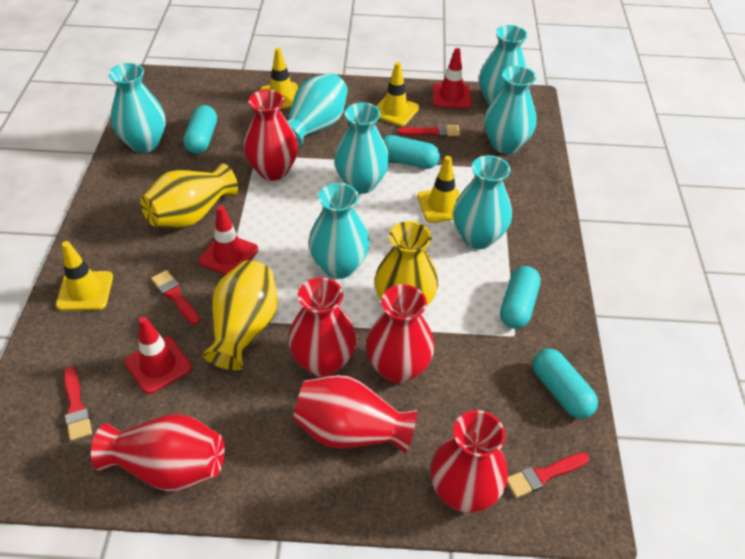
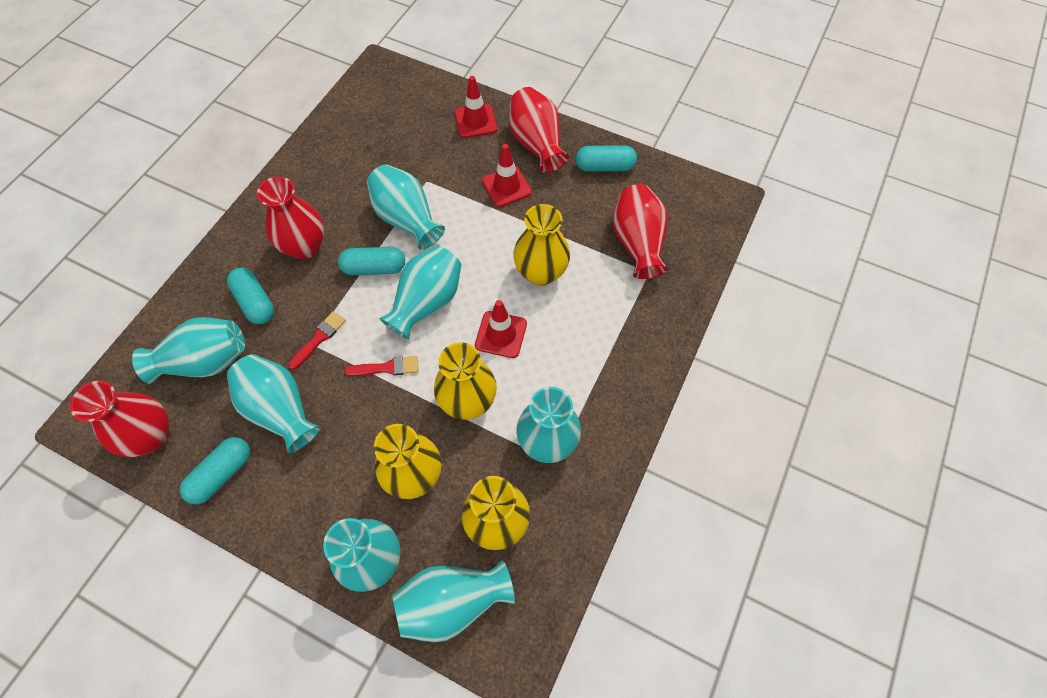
red brush: 4 -> 2
red vase: 6 -> 4
yellow traffic cone: 4 -> 0
yellow vase: 3 -> 4

